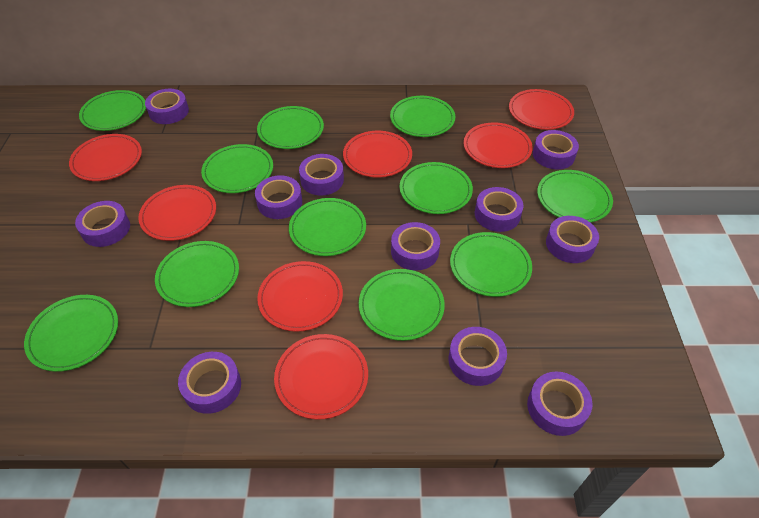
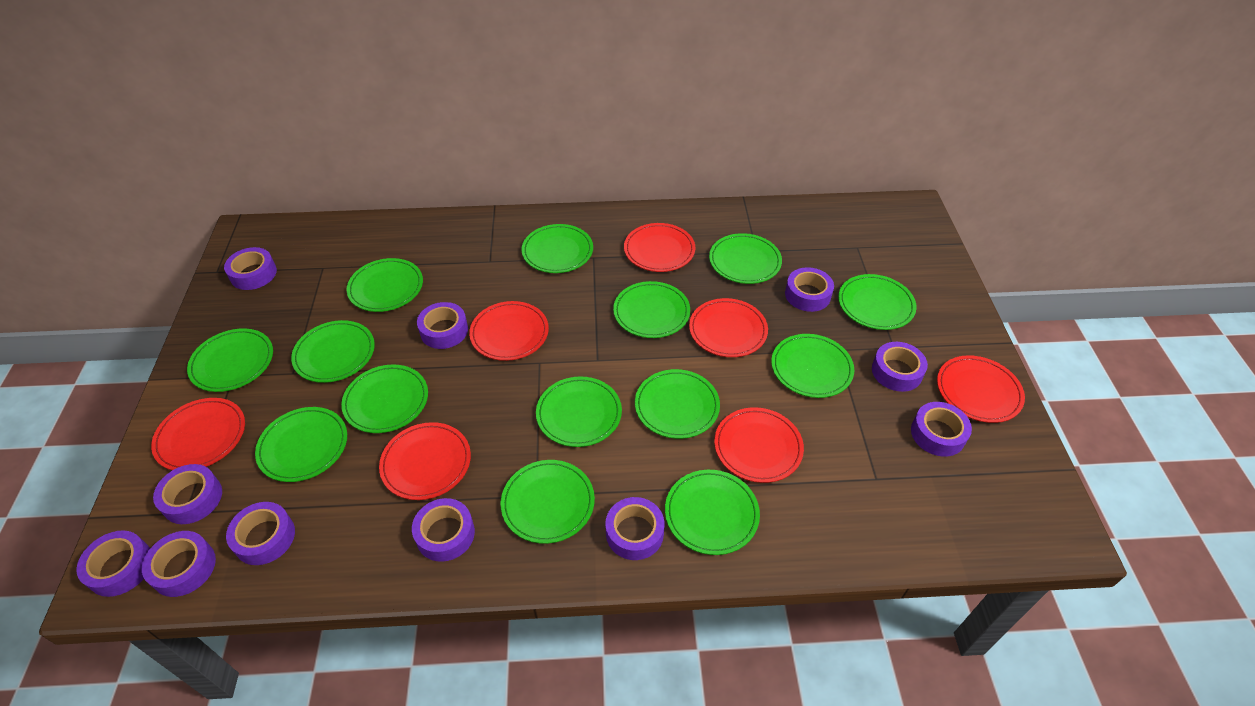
green plate: 11 -> 14

